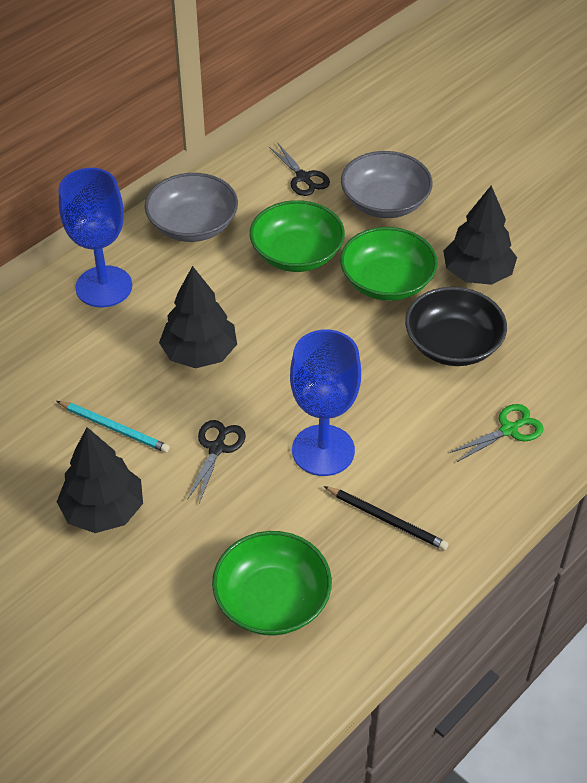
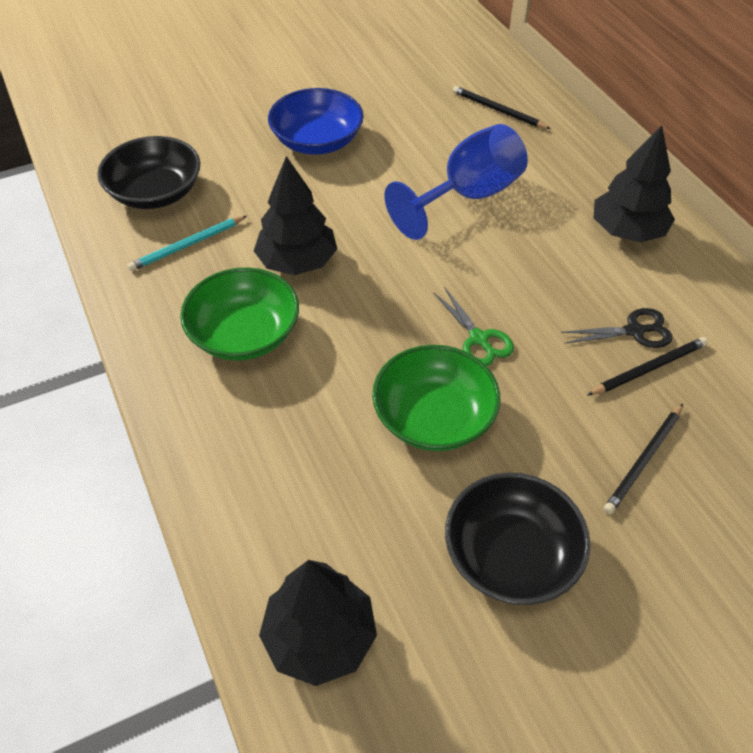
black bowl: 1 -> 2
black pencil: 1 -> 3
black scissors: 2 -> 1
blue bowl: 0 -> 1
blue goblet: 2 -> 1
green bowl: 3 -> 2
grey bowl: 2 -> 0

